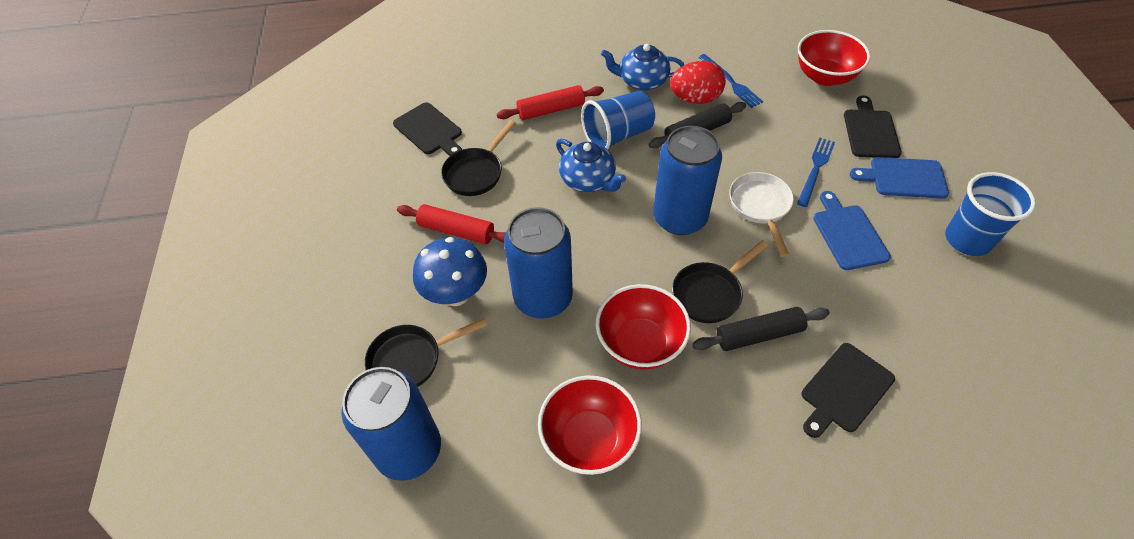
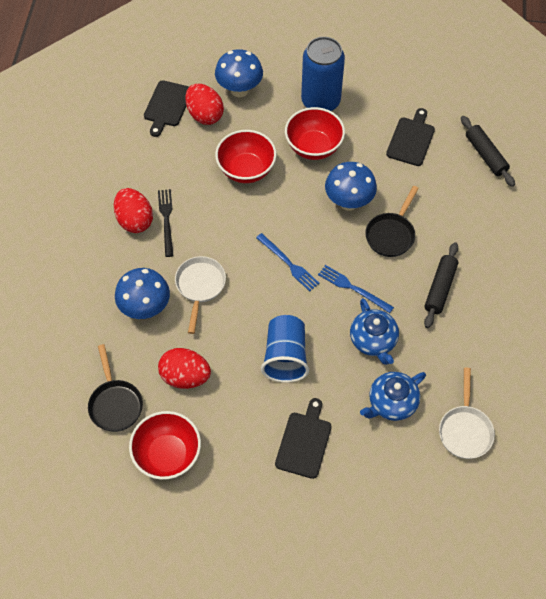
black fork: 0 -> 1
black pan: 3 -> 2
blue can: 3 -> 1
blue cup: 2 -> 1
blue cutting board: 2 -> 0
blue mushroom: 1 -> 3
red egg: 1 -> 3
red rolling pin: 2 -> 0
white pan: 1 -> 2

